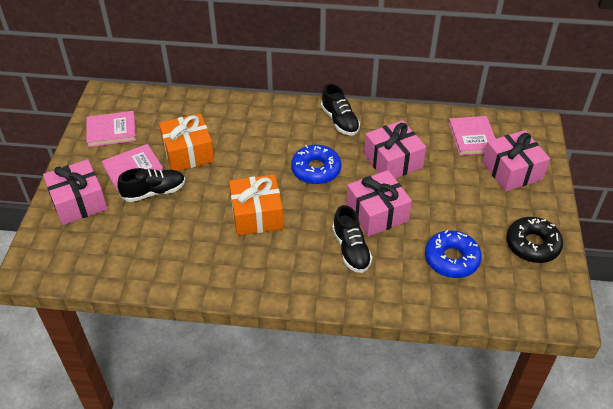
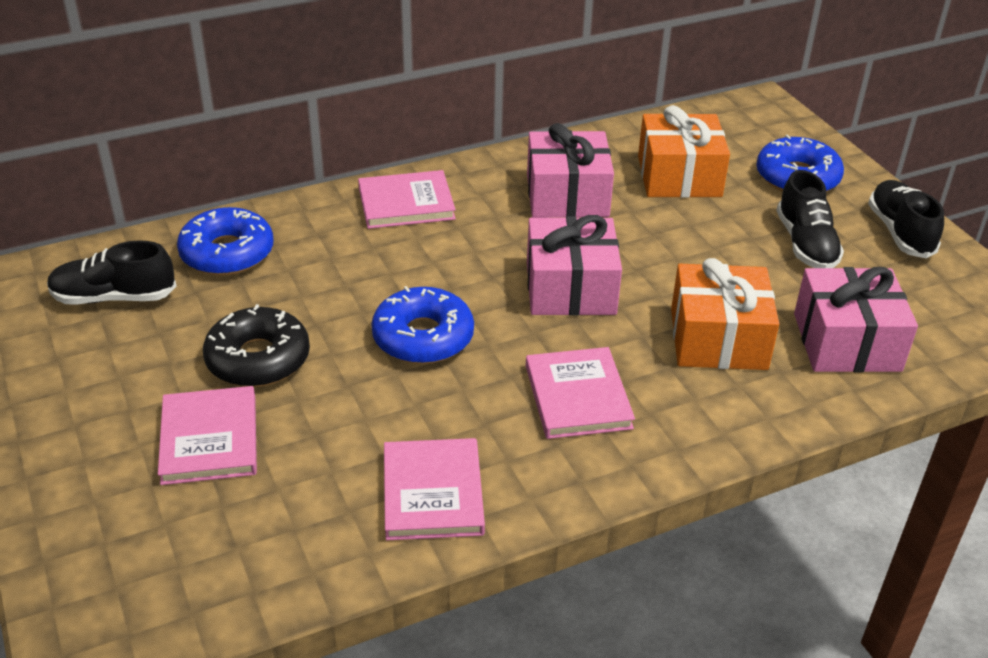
blue donut: 2 -> 3
pink book: 3 -> 4
pink gift: 4 -> 3

